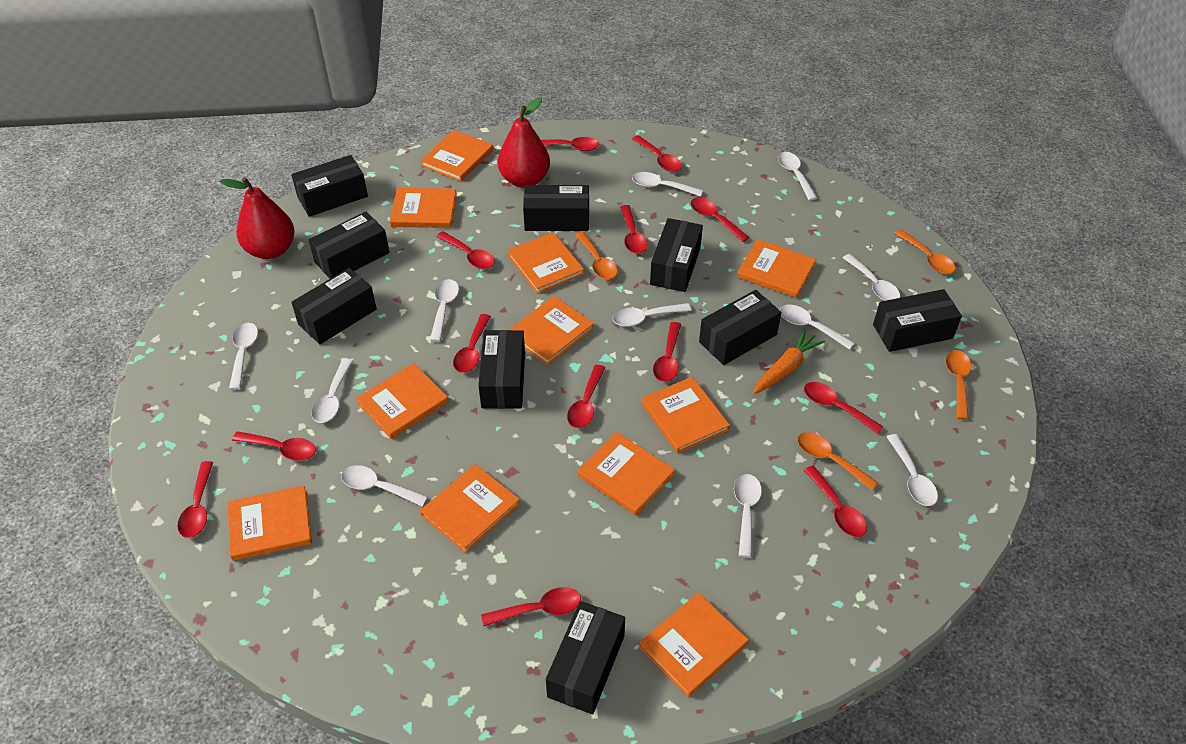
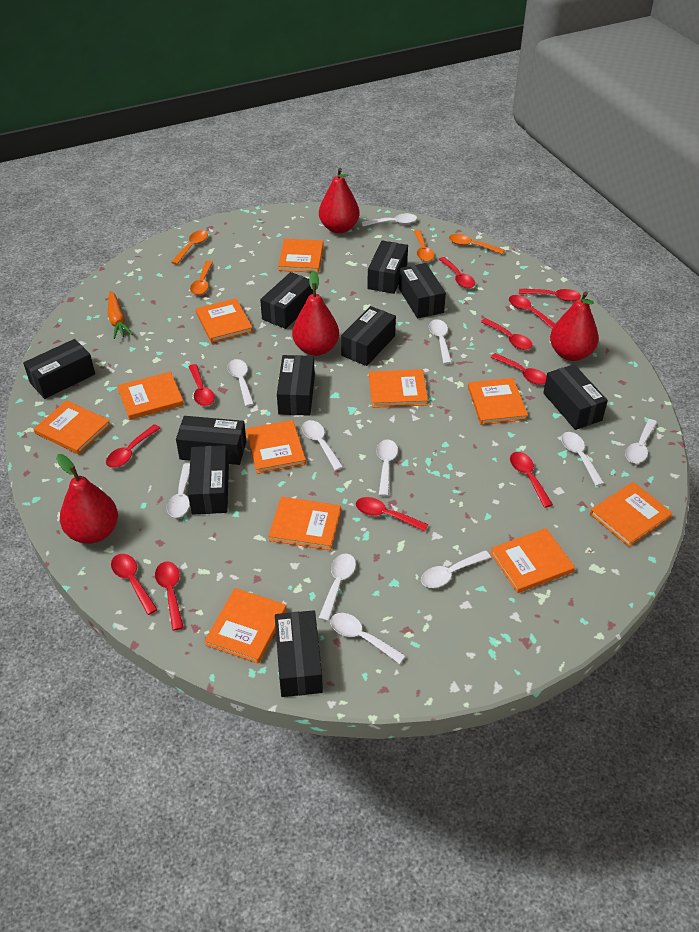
black box: 9 -> 10
red pear: 2 -> 4
red spoon: 13 -> 11

